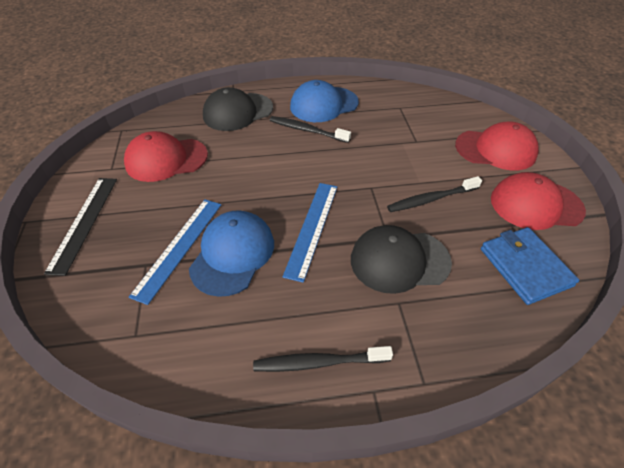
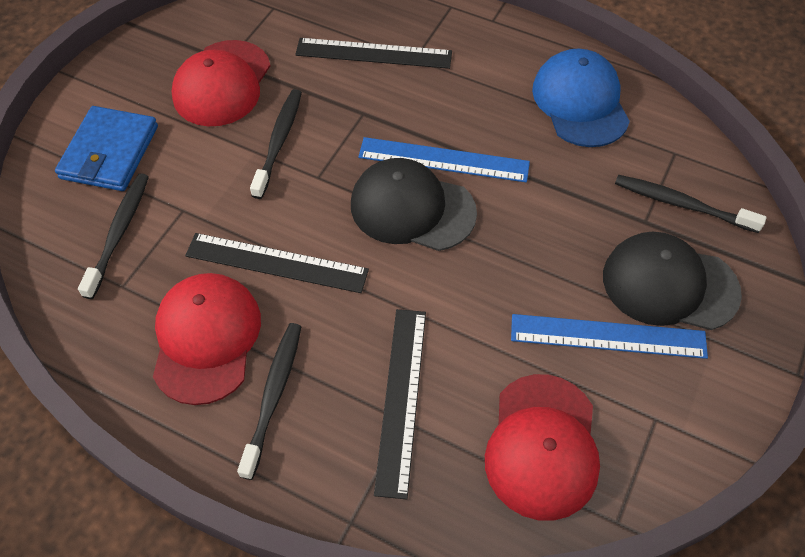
black ruler: 1 -> 3
black toothbrush: 3 -> 4
blue cap: 2 -> 1

